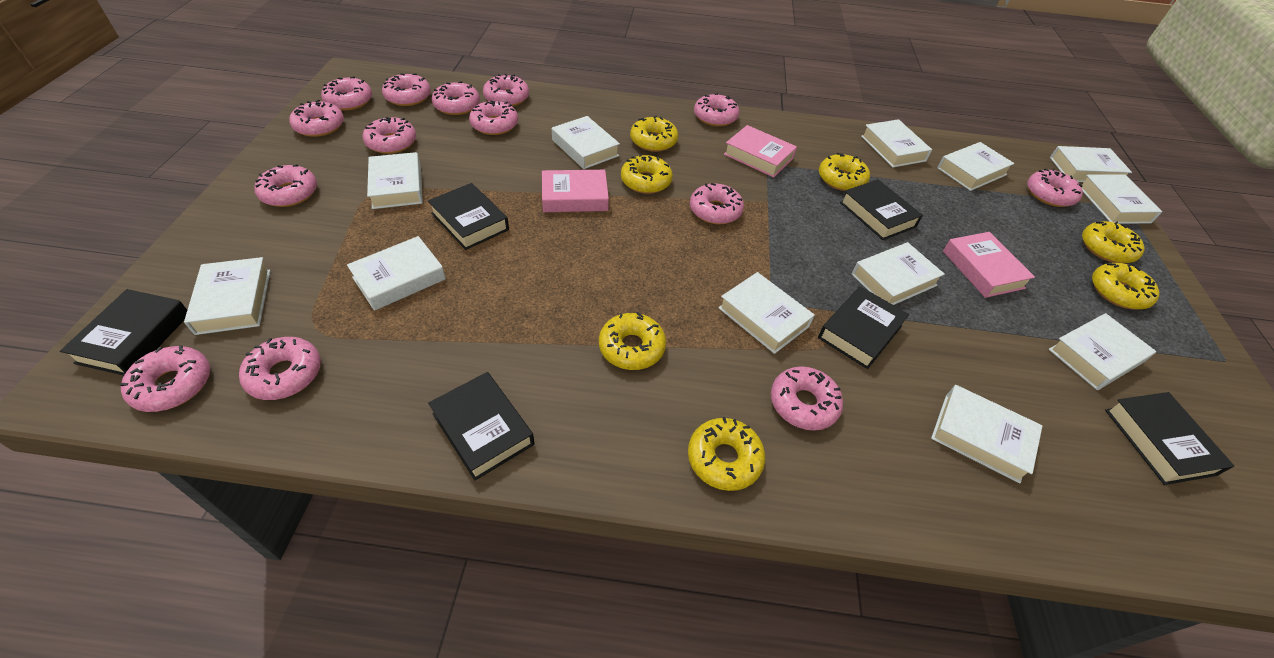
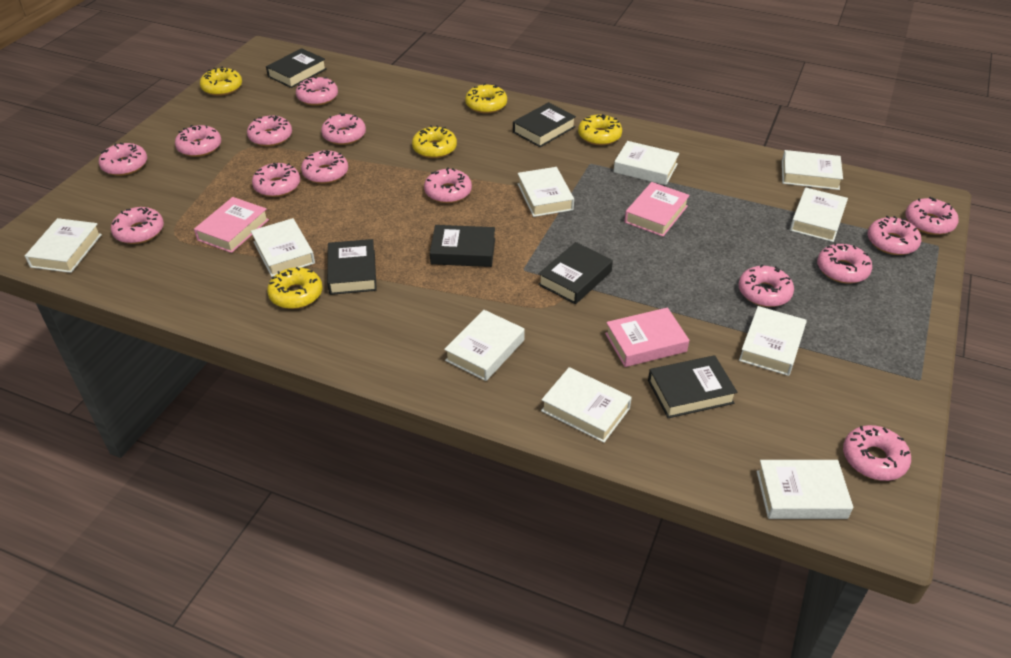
white book: 12 -> 10
yellow donut: 7 -> 5

